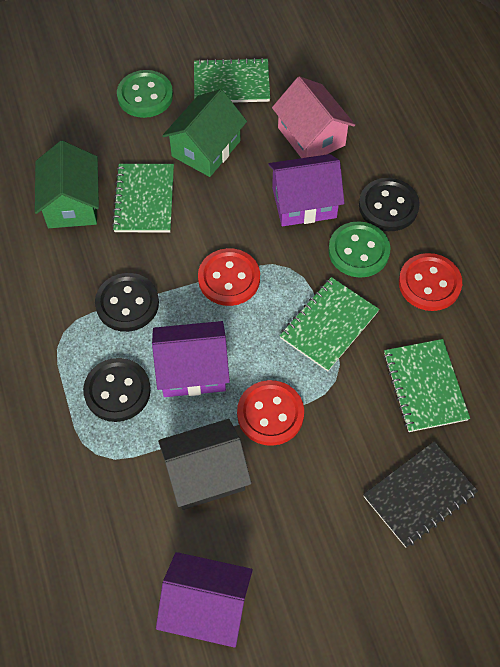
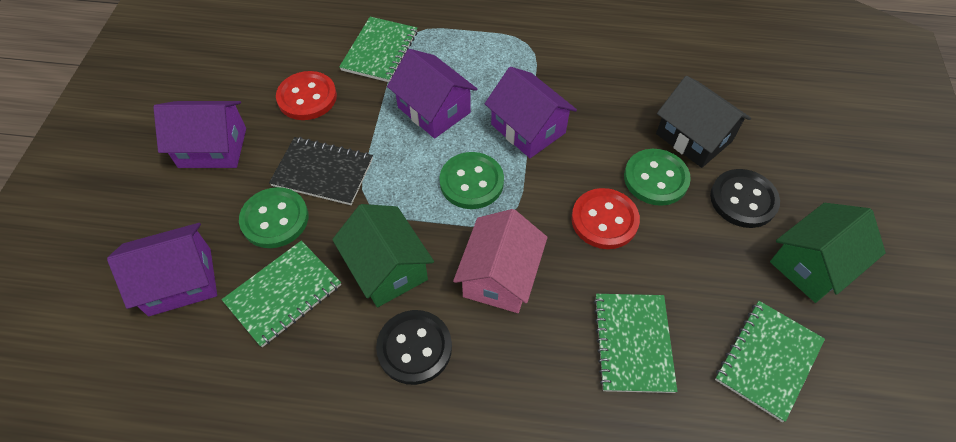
black button: 3 -> 2
green button: 2 -> 3
purple house: 3 -> 4
red button: 3 -> 2

